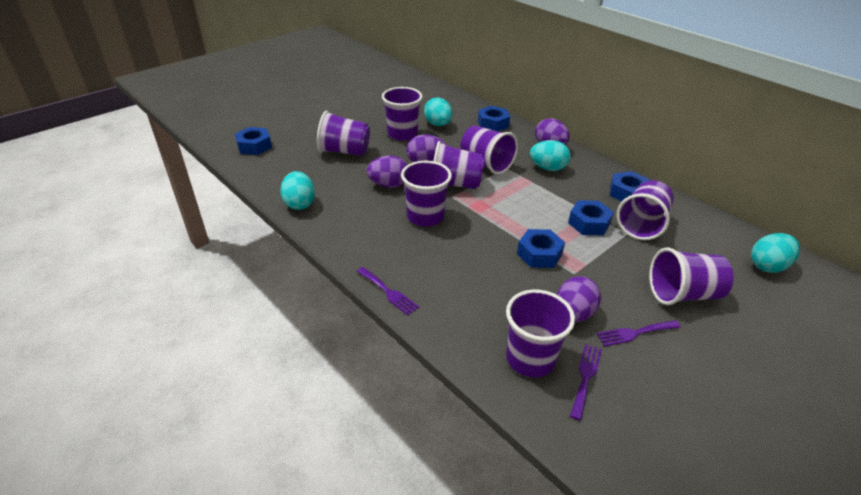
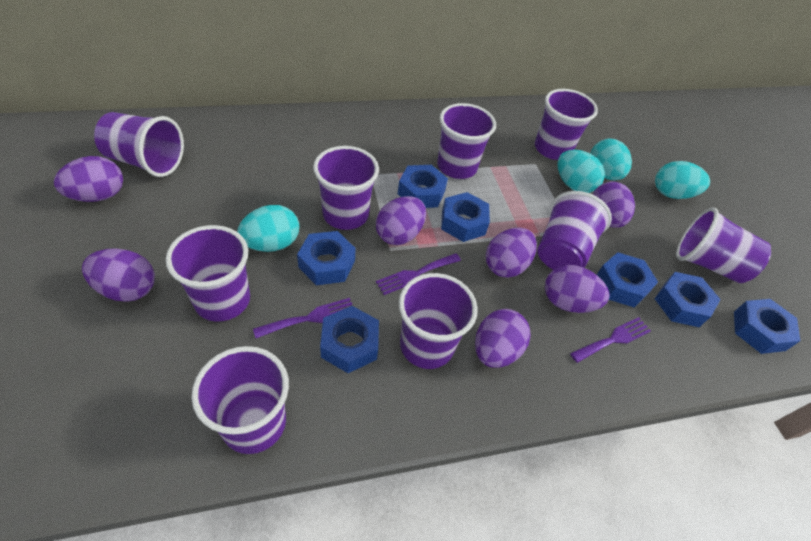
blue nut: 5 -> 7
purple cup: 8 -> 9
purple egg: 4 -> 7

